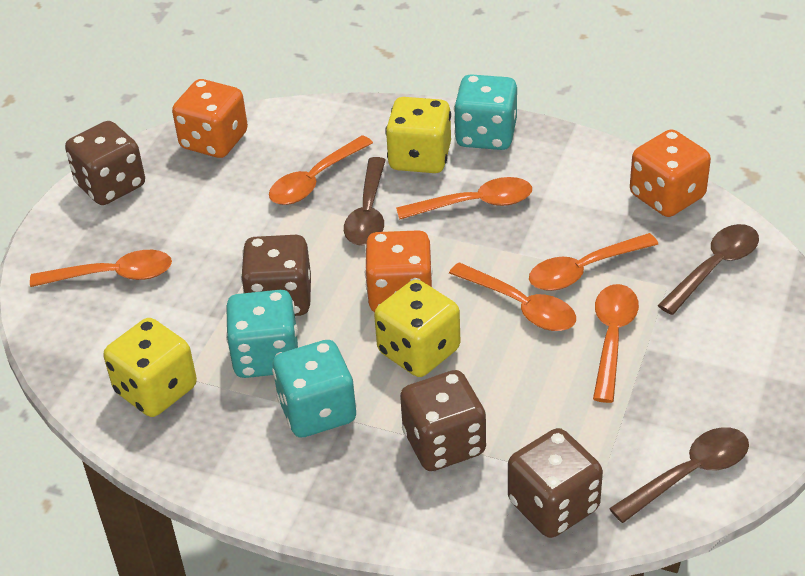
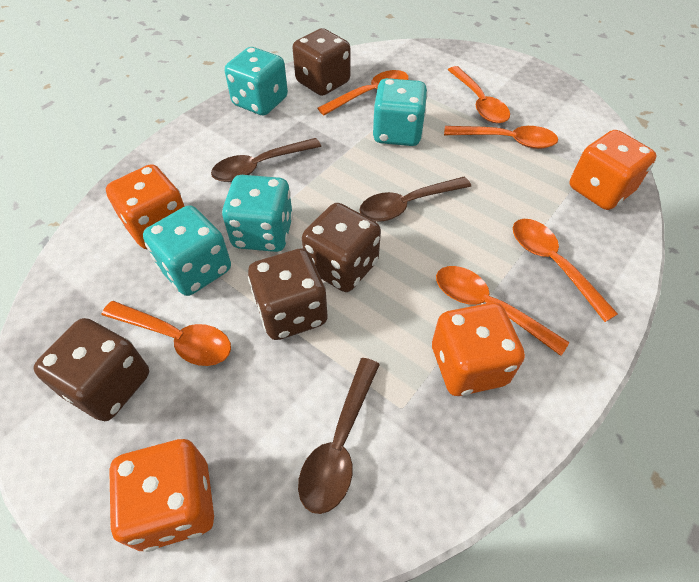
orange dice: 3 -> 4
turquoise dice: 3 -> 4
yellow dice: 3 -> 0

